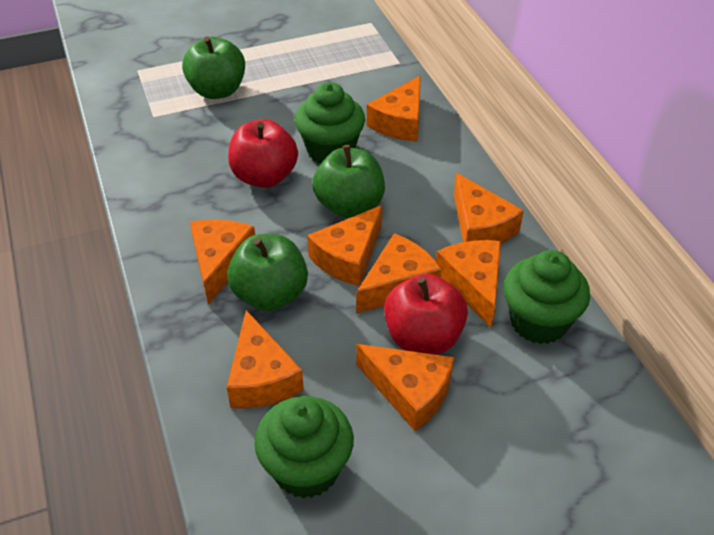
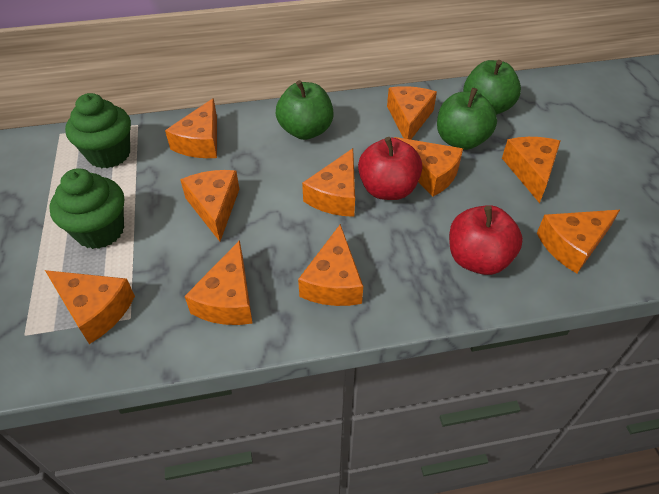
green cupcake: 3 -> 2
orange cheese: 8 -> 10

